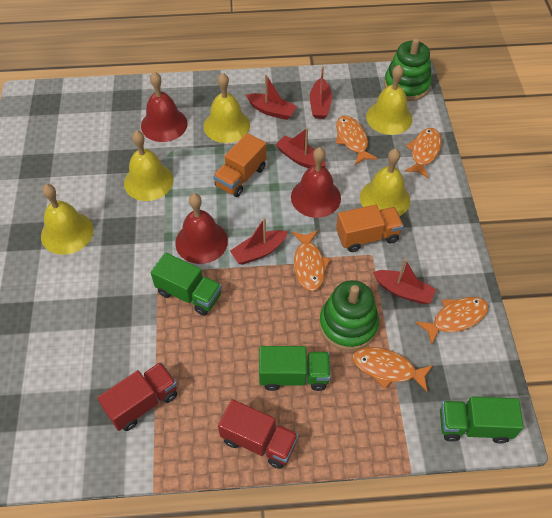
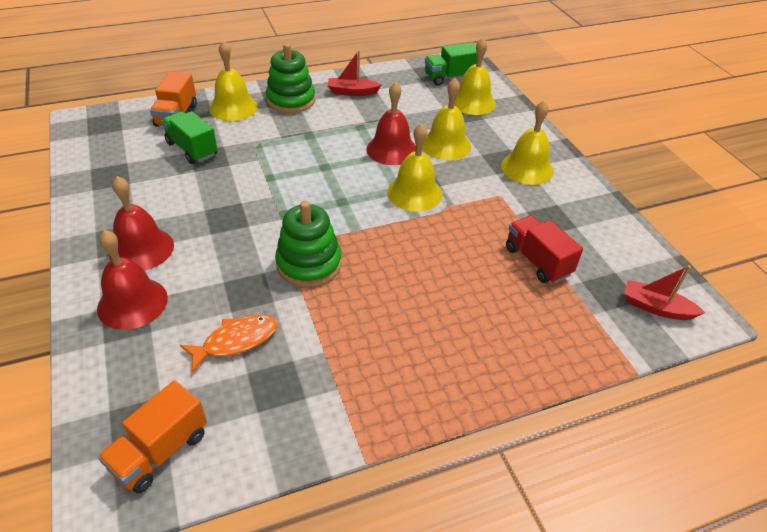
green truck: 3 -> 2
orange fish: 5 -> 1
red boat: 5 -> 2
red truck: 2 -> 1

